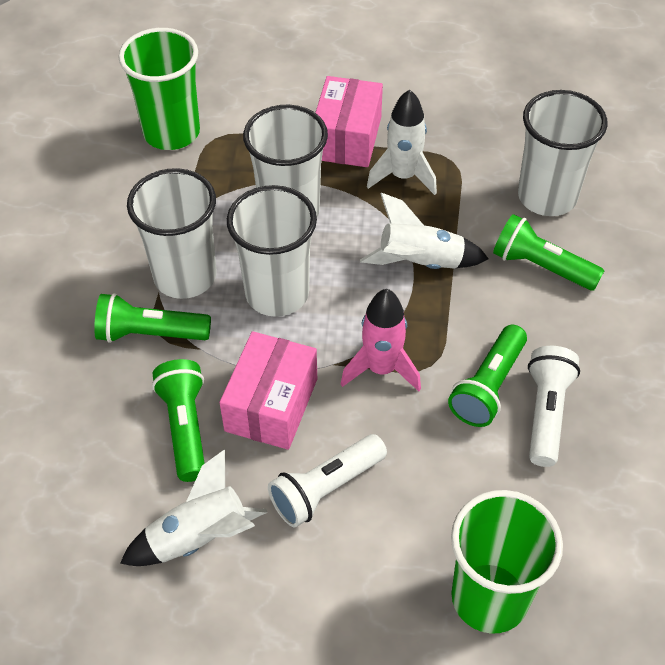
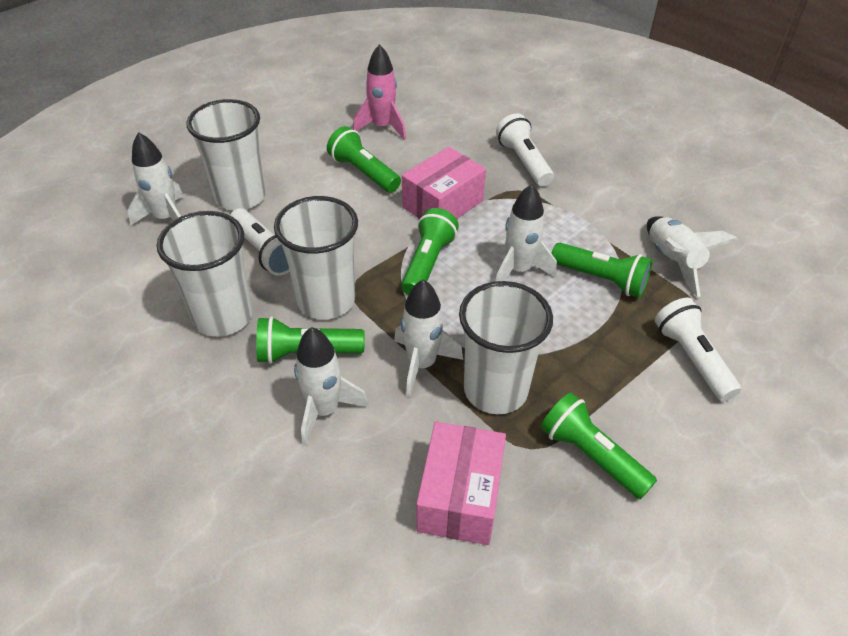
green cup: 2 -> 0
green flashlight: 4 -> 5
white flashlight: 2 -> 3
white rocket: 3 -> 5

